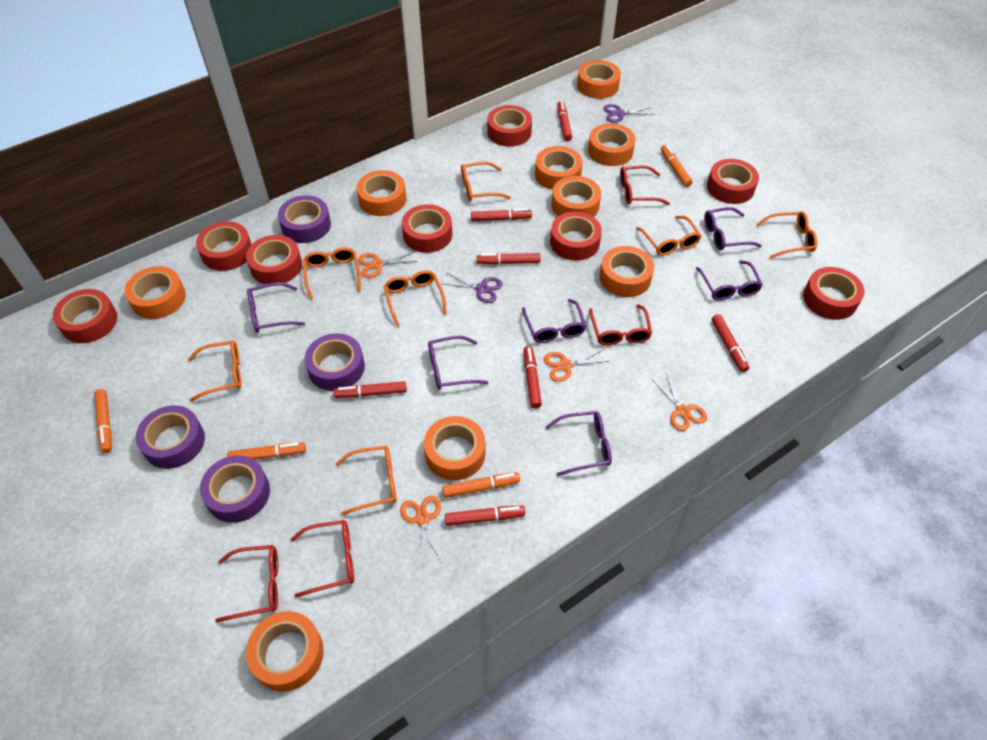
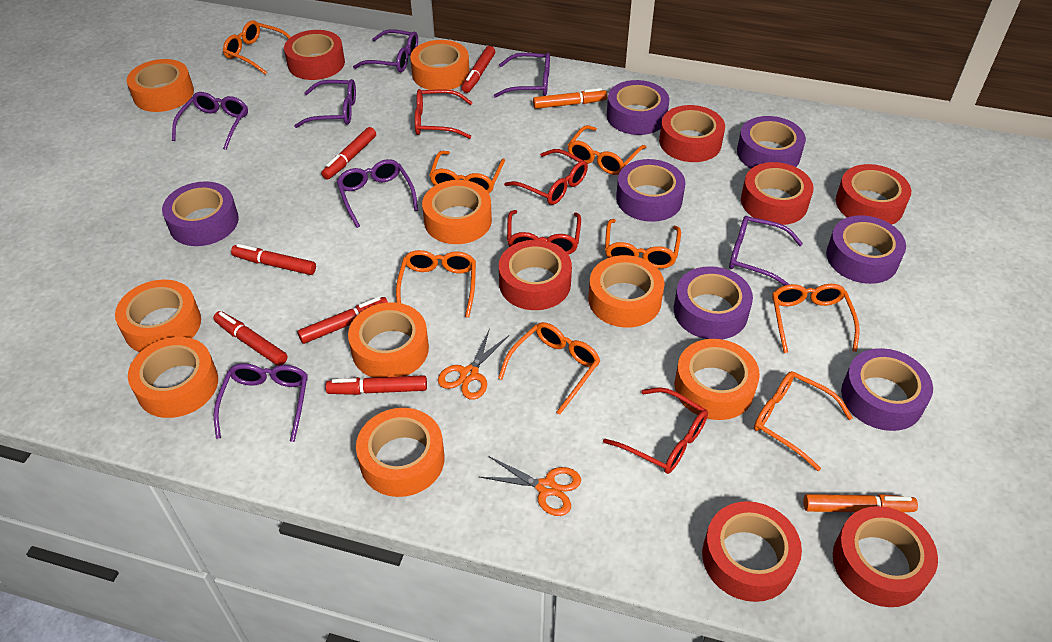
orange glasses: 7 -> 8
orange marker: 4 -> 2
orange scissors: 4 -> 2
purple glasses: 6 -> 7
purple scissors: 2 -> 0
purple tape: 4 -> 7
red marker: 7 -> 6
red tape: 8 -> 7

